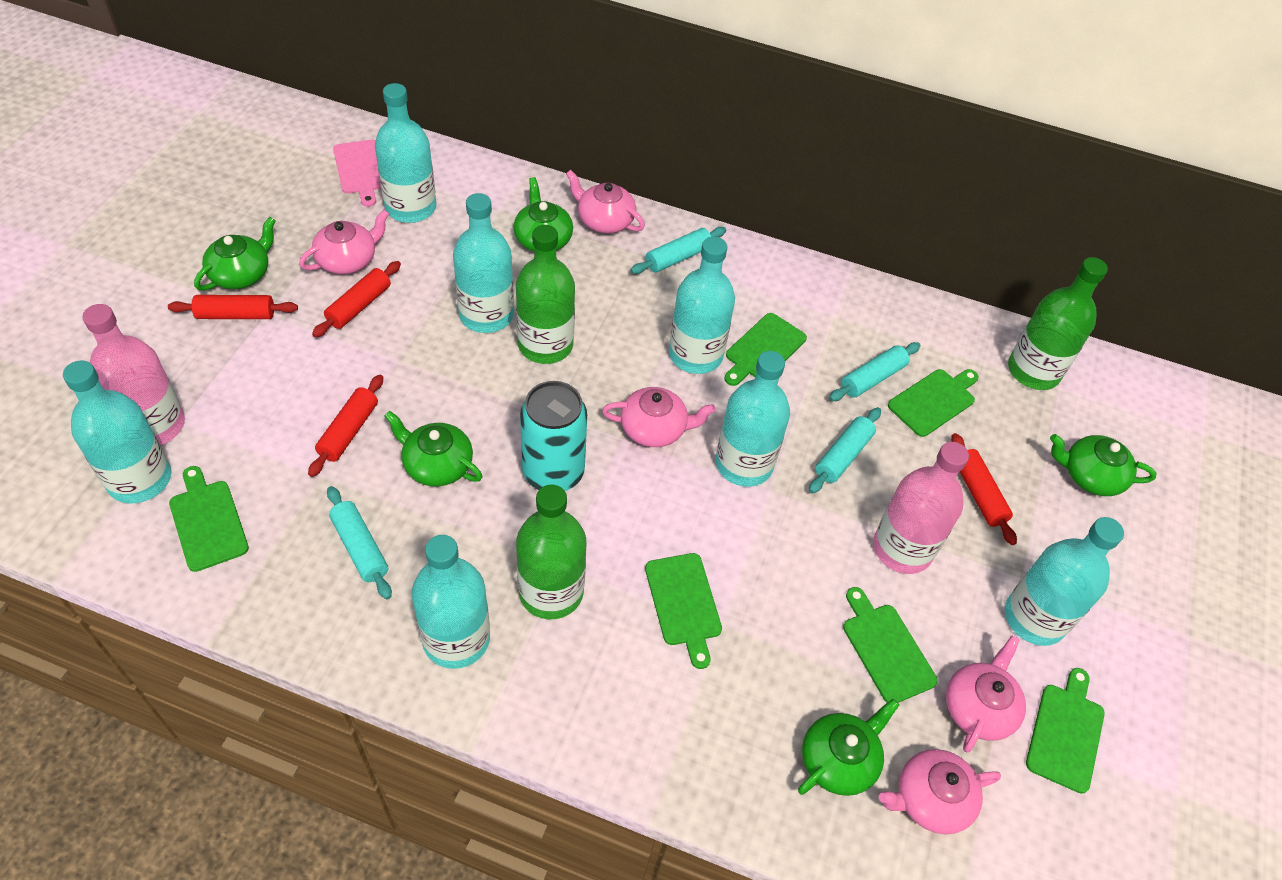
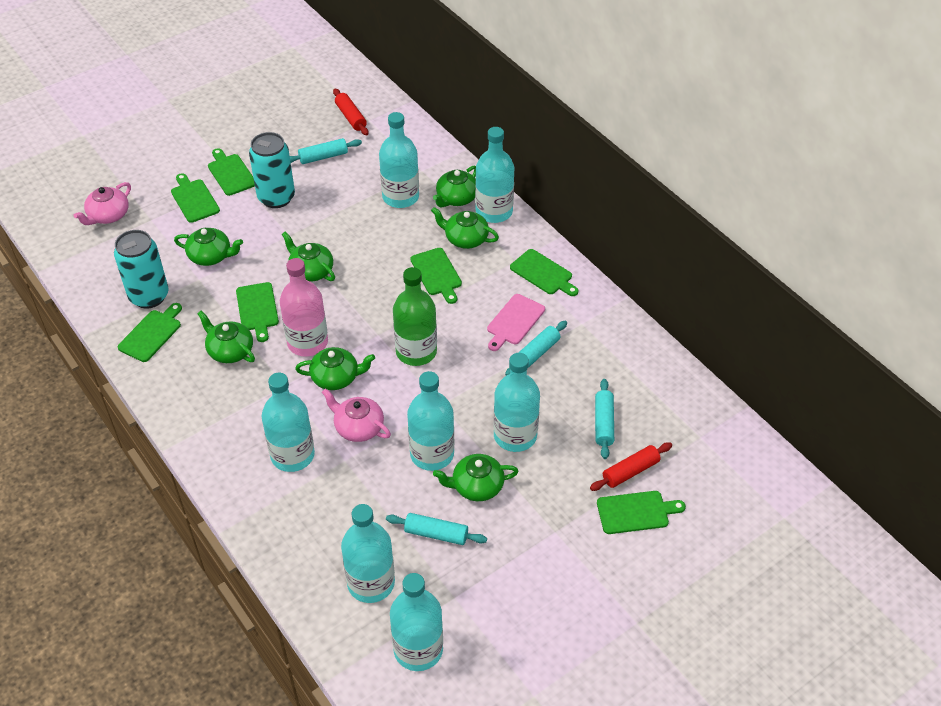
green bottle: 3 -> 1
green cutting board: 6 -> 7
green teapot: 5 -> 7
pink bottle: 2 -> 1
pink teapot: 5 -> 2
red rolling pin: 4 -> 2
turquoise can: 1 -> 2

